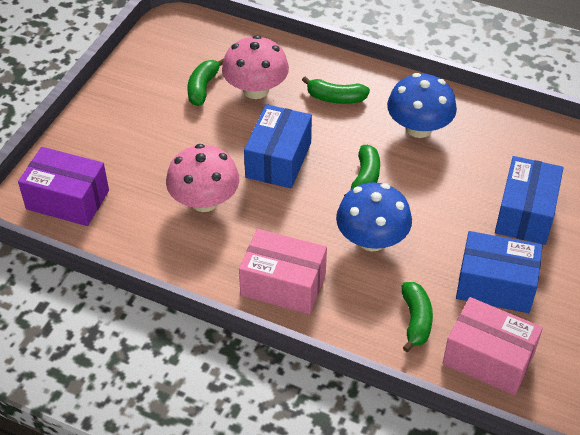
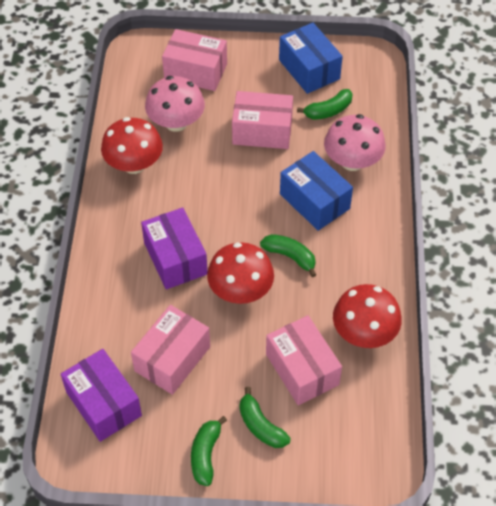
blue box: 3 -> 2
blue mushroom: 2 -> 0
pink box: 2 -> 4
purple box: 1 -> 2
red mushroom: 0 -> 3

